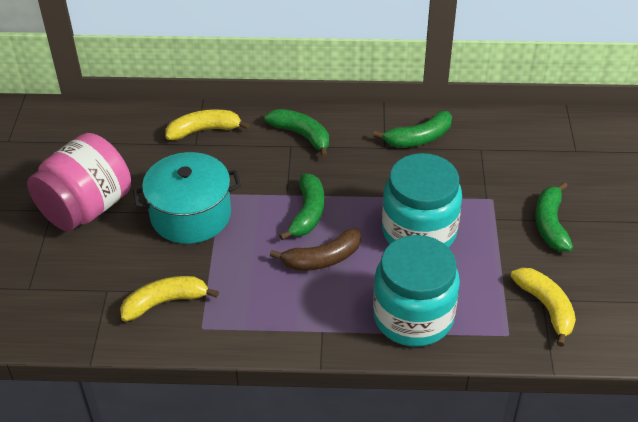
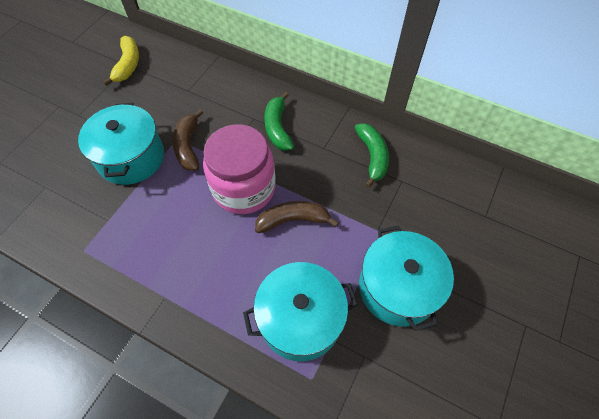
brown banana: 1 -> 2
green banana: 4 -> 2
turquoise jar: 2 -> 0
turquoise pot: 1 -> 3
yellow banana: 3 -> 1

